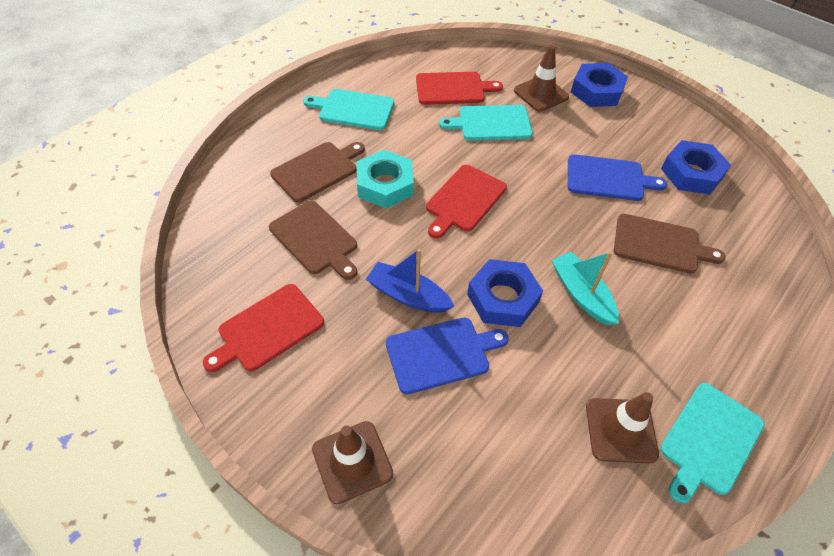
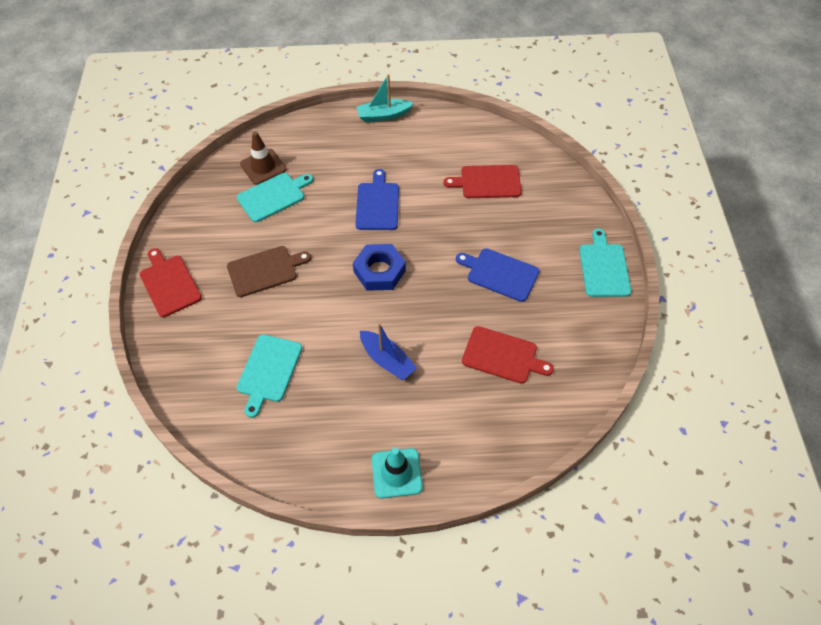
blue nut: 3 -> 1
brown cutting board: 3 -> 1
brown traffic cone: 3 -> 1
turquoise nut: 1 -> 0
turquoise traffic cone: 0 -> 1

